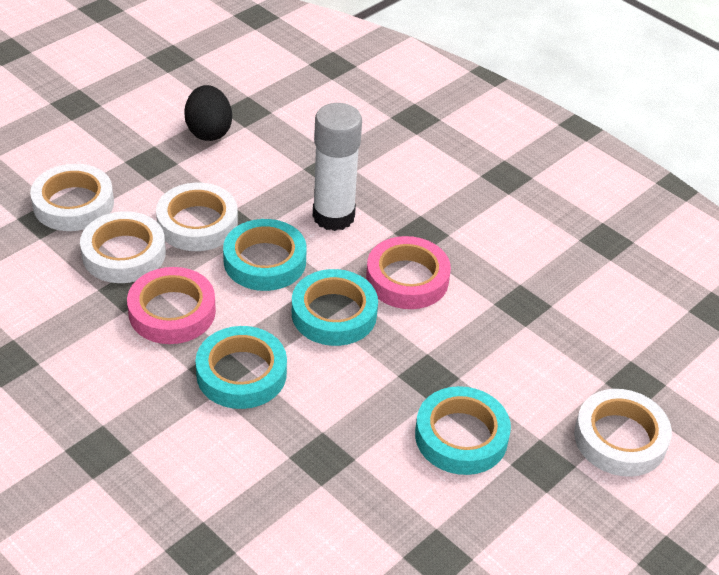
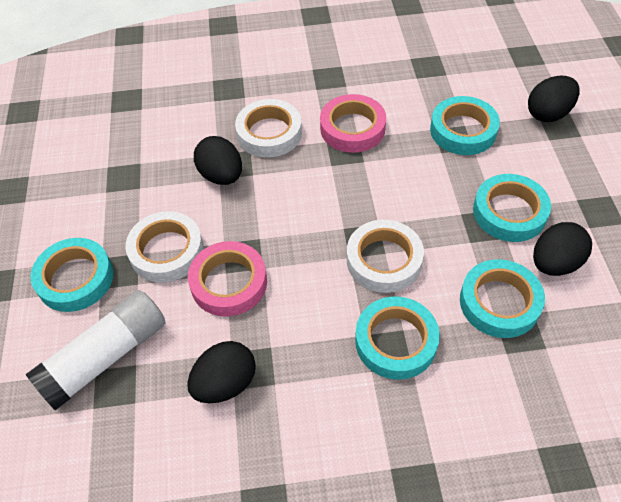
black egg: 1 -> 4
turquoise tape: 4 -> 5
white tape: 4 -> 3

